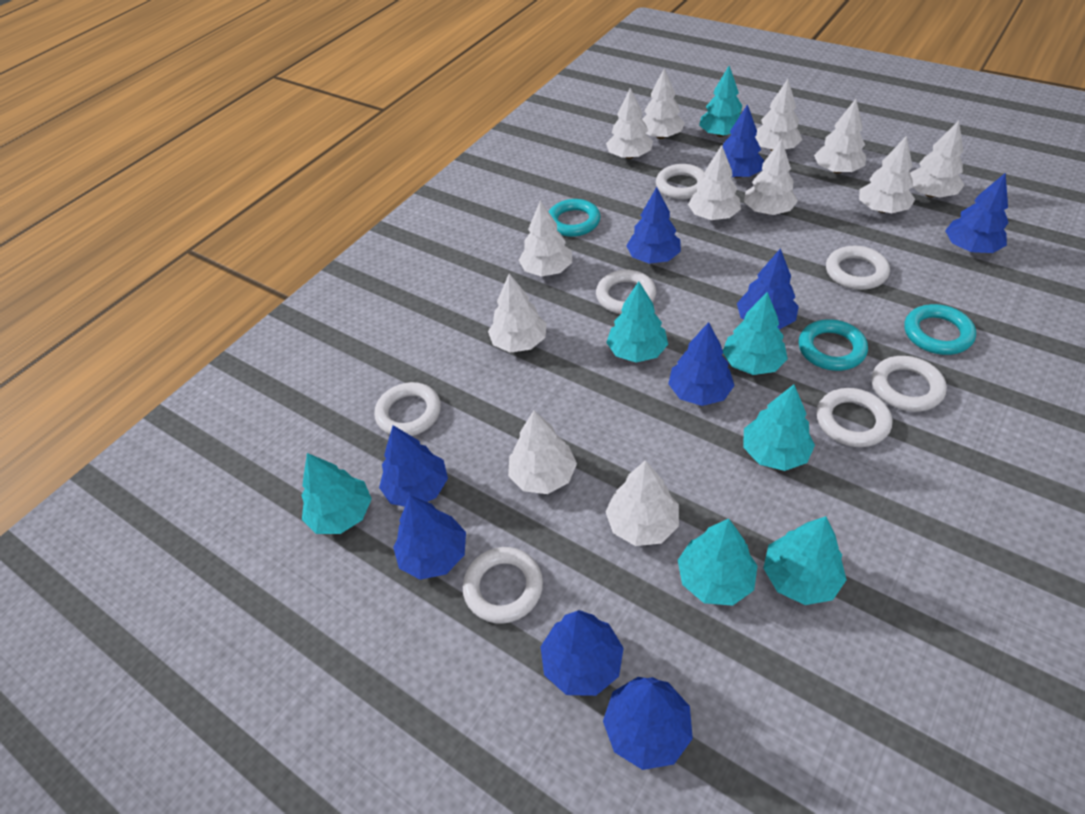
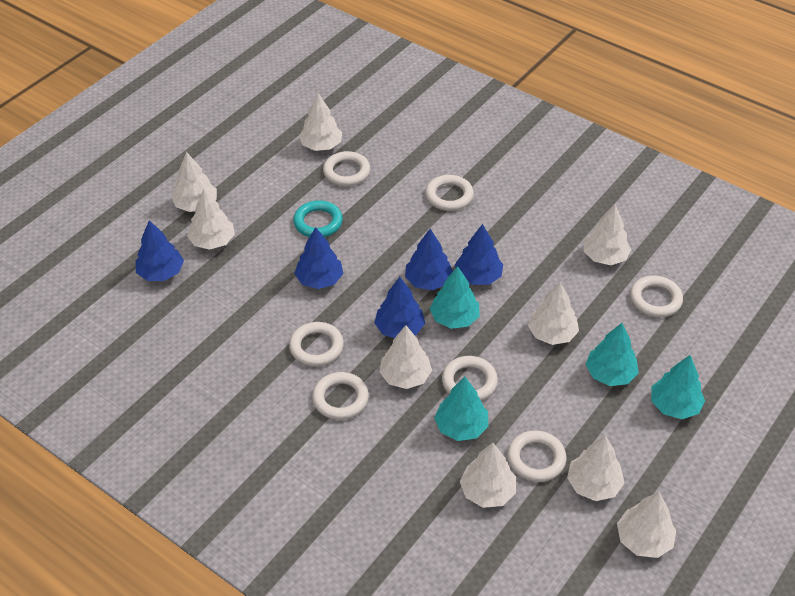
blue tree: 9 -> 5
turquoise ring: 3 -> 1
turquoise tree: 7 -> 4
white tree: 12 -> 9

